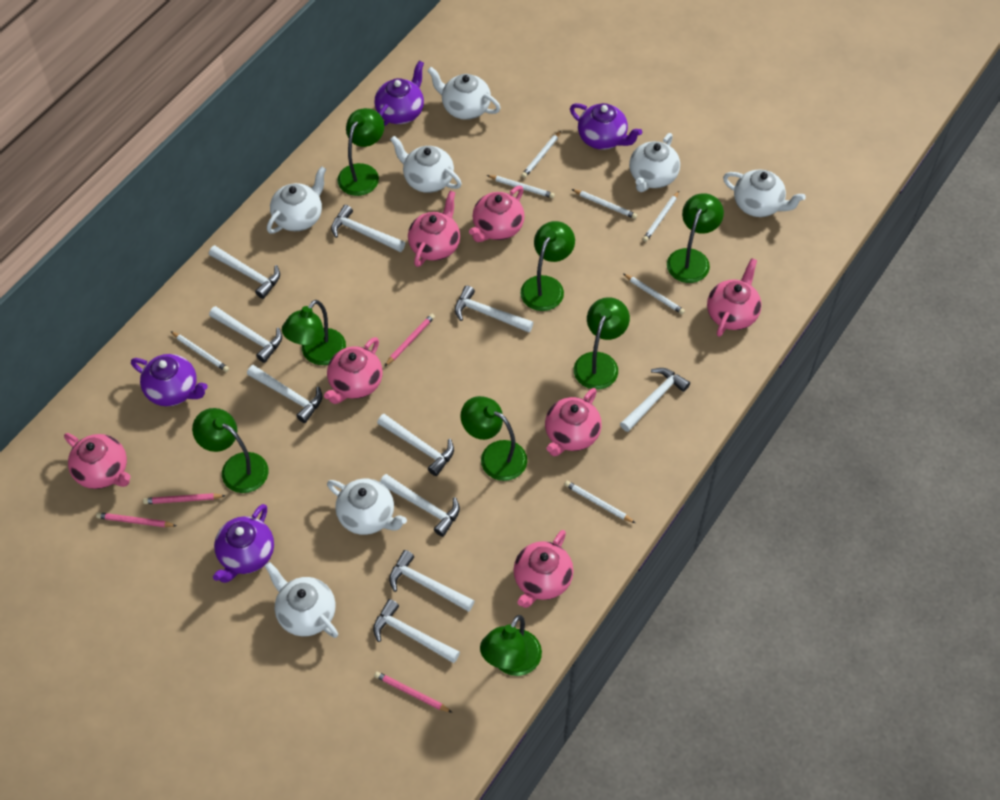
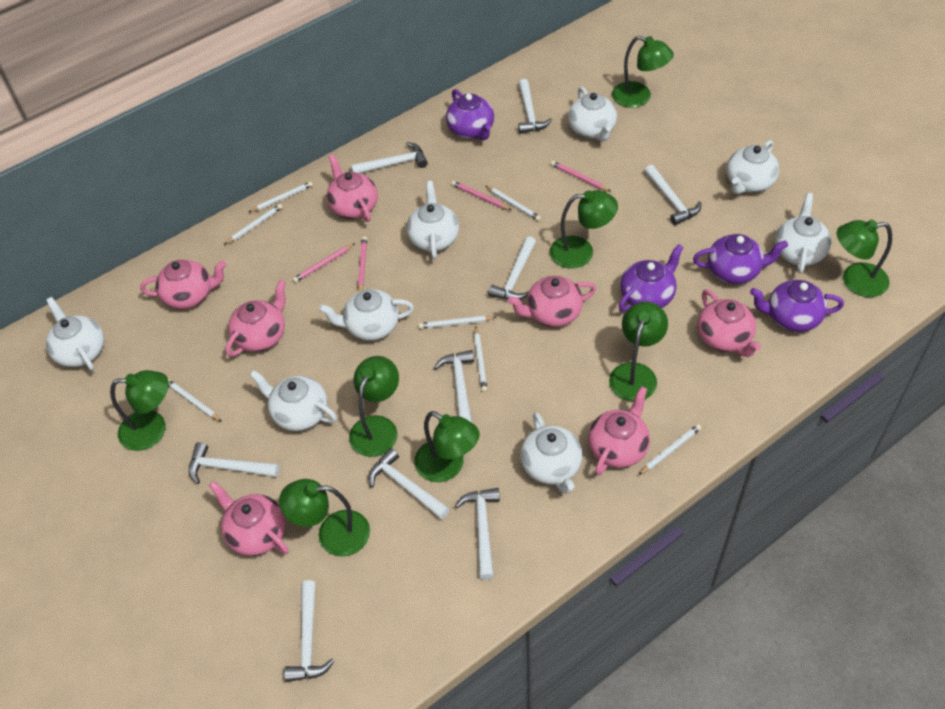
white hammer: 10 -> 9
white teapot: 7 -> 8

